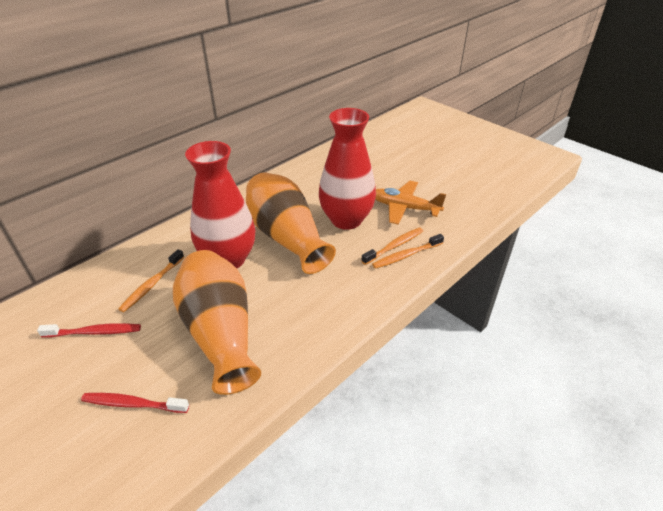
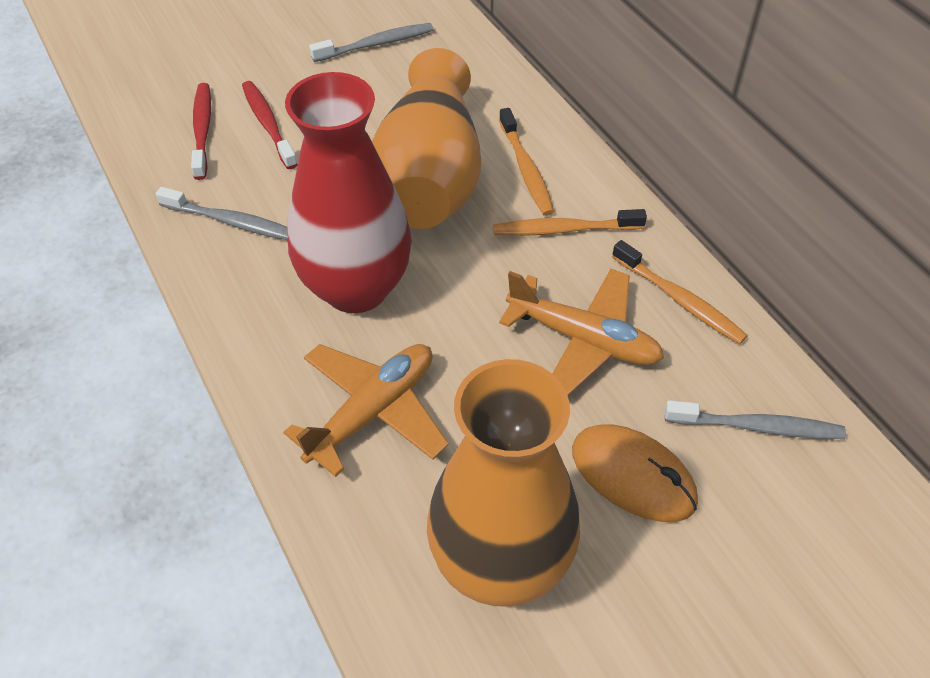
grey toothbrush: 0 -> 3
orange mouse: 0 -> 1
orange plane: 1 -> 2
red vase: 2 -> 1

